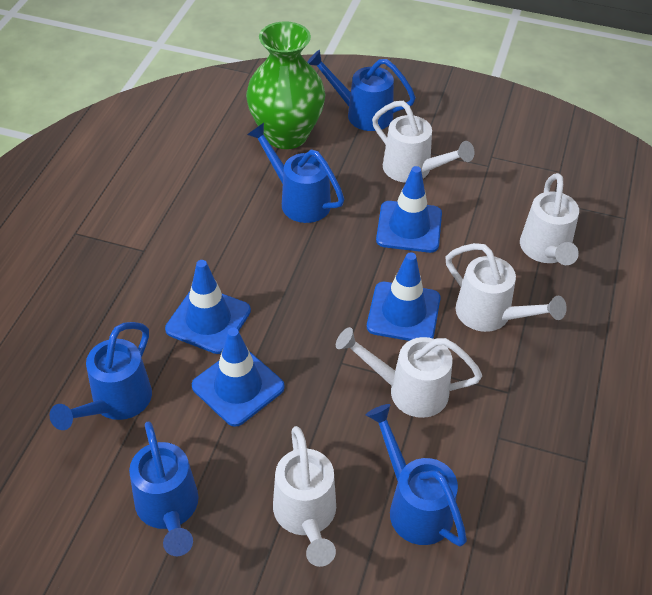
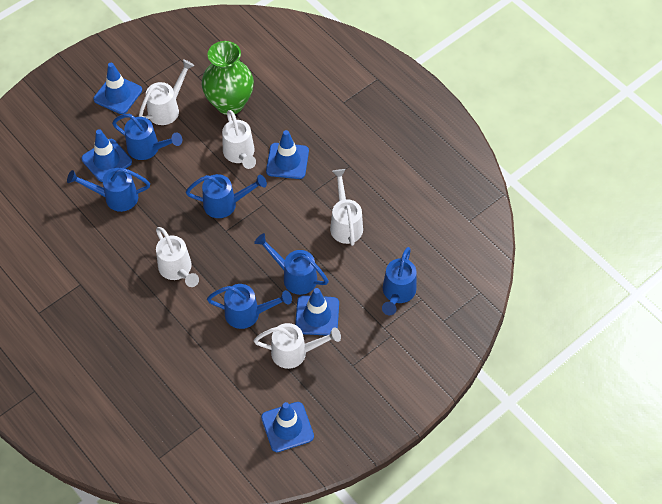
blue traffic cone: 4 -> 5
blue watering can: 5 -> 6

